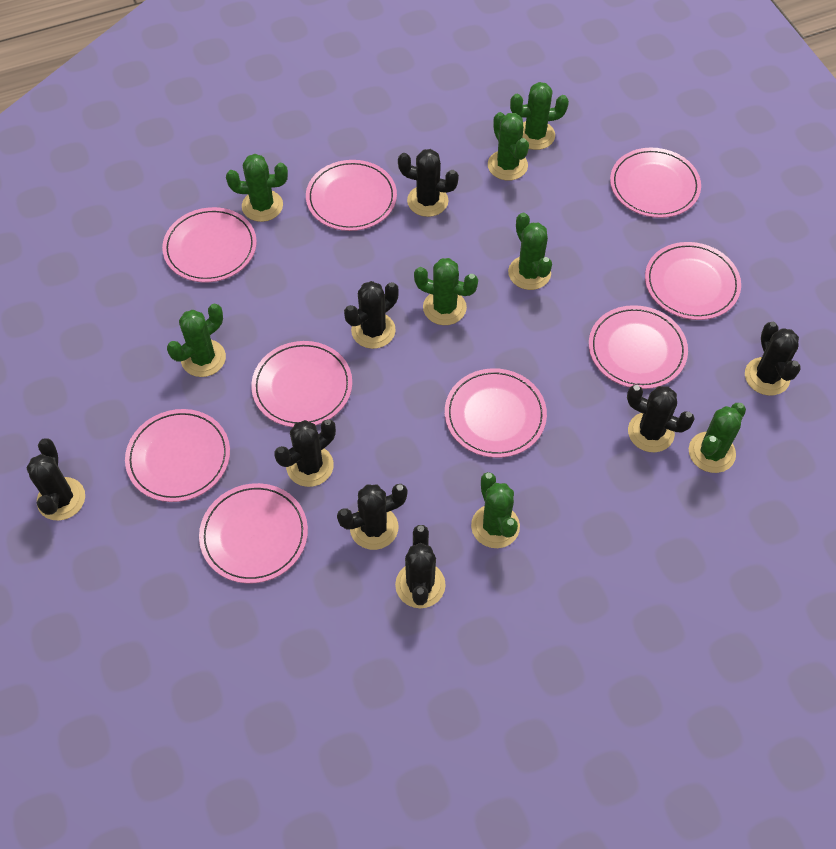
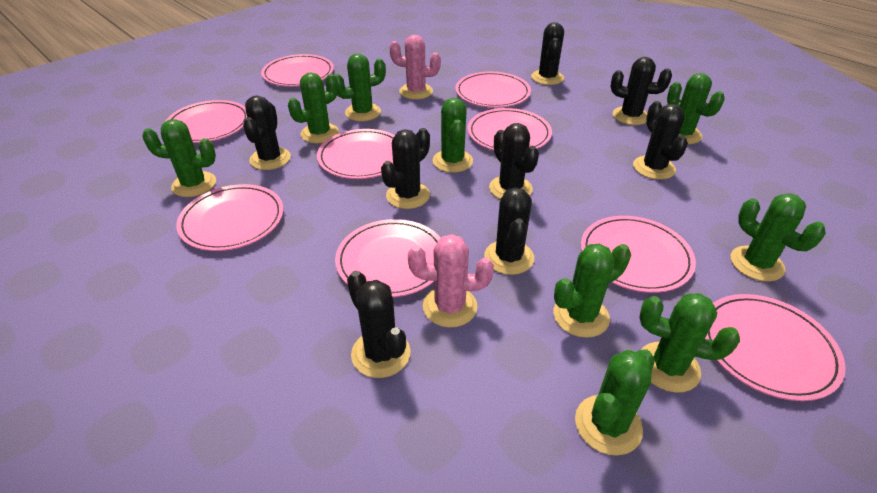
green cactus: 8 -> 9
pink cactus: 0 -> 2

